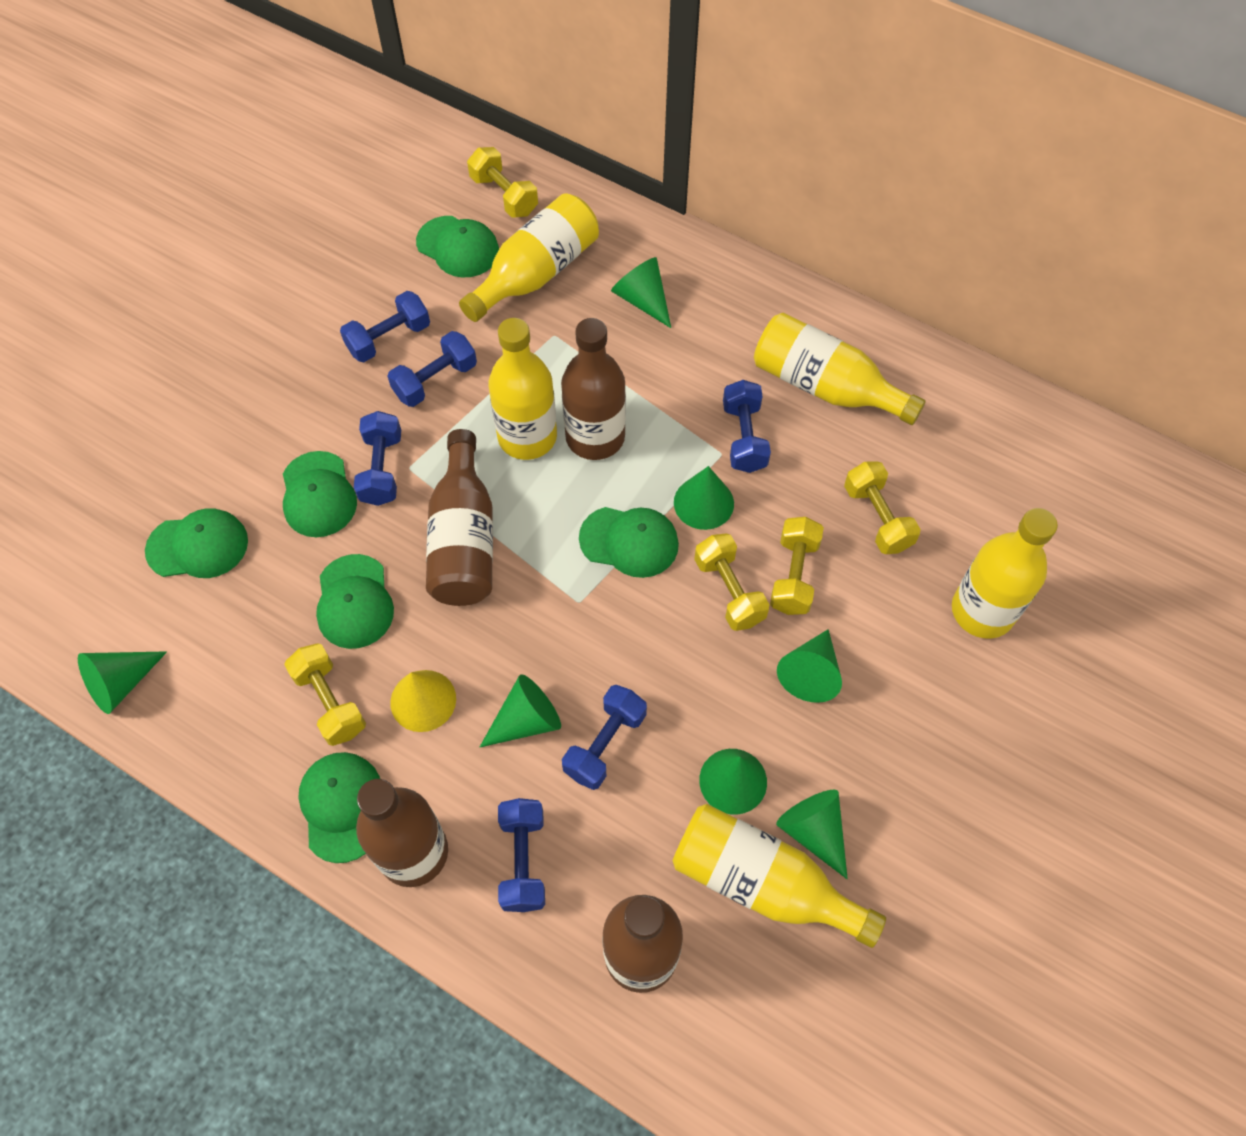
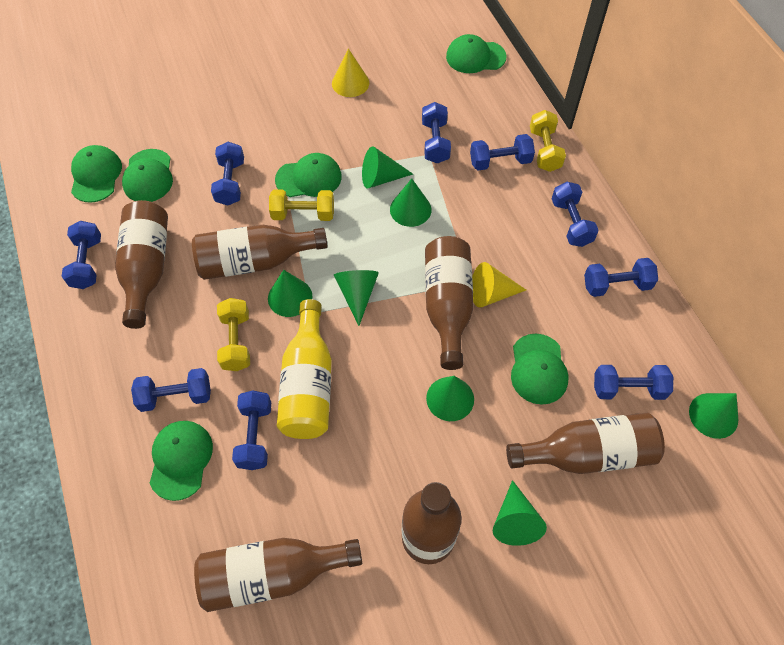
blue dumbbell: 6 -> 9
brown bottle: 4 -> 6
yellow bottle: 5 -> 1
yellow cone: 1 -> 2
yellow dumbbell: 5 -> 3

